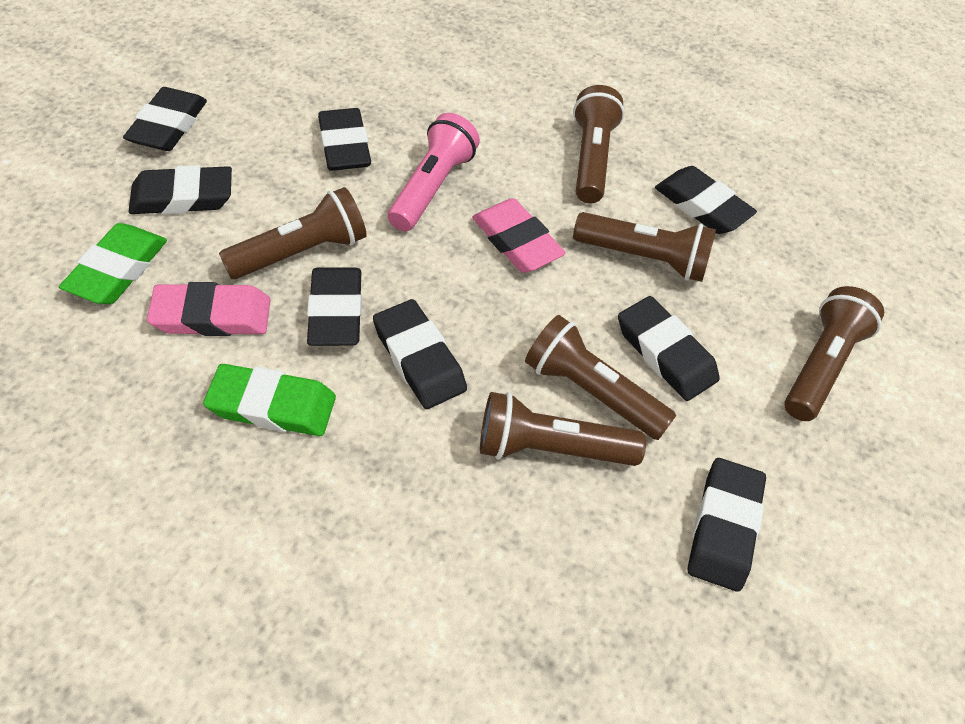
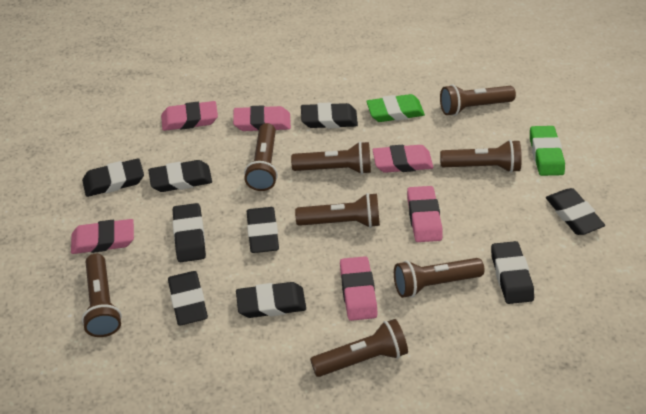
black eraser: 8 -> 9
brown flashlight: 6 -> 8
pink eraser: 2 -> 6
pink flashlight: 1 -> 0

